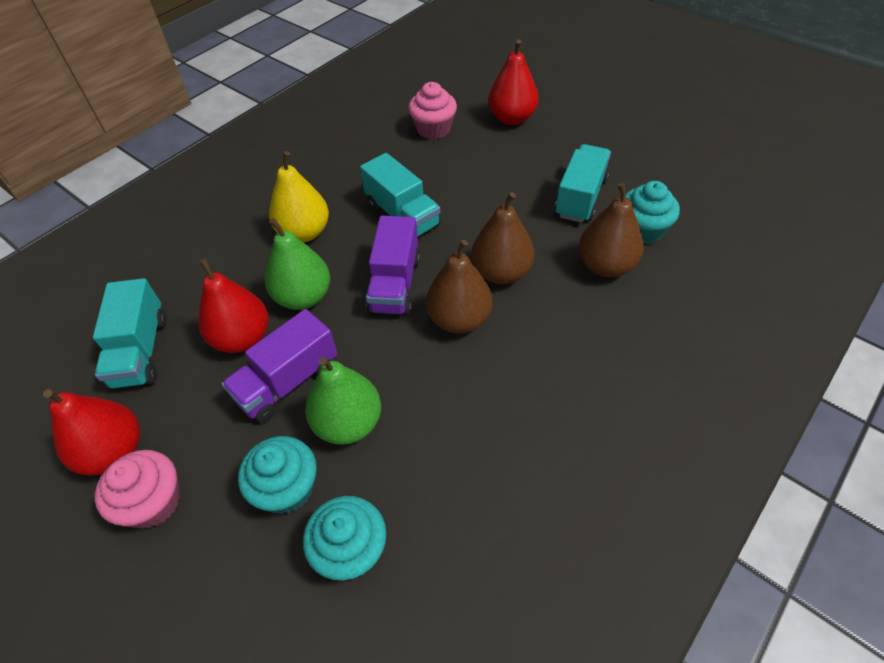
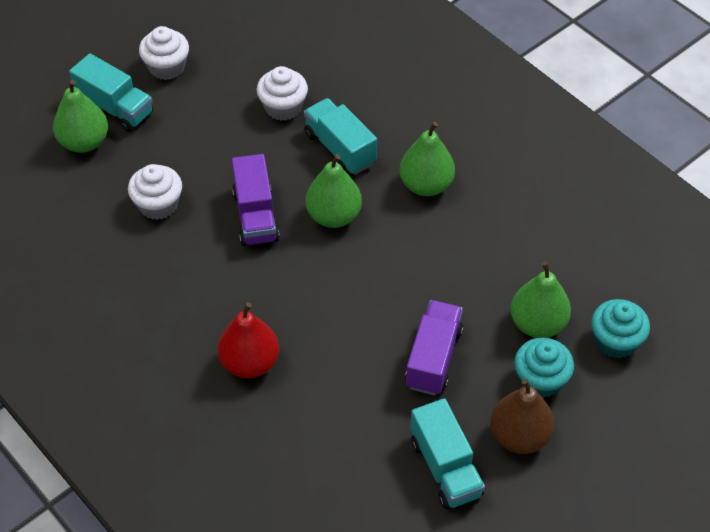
brown pear: 3 -> 1
green pear: 2 -> 4
pink cupcake: 2 -> 0
red pear: 3 -> 1
turquoise cupcake: 3 -> 2
white cupcake: 0 -> 3
yellow pear: 1 -> 0

